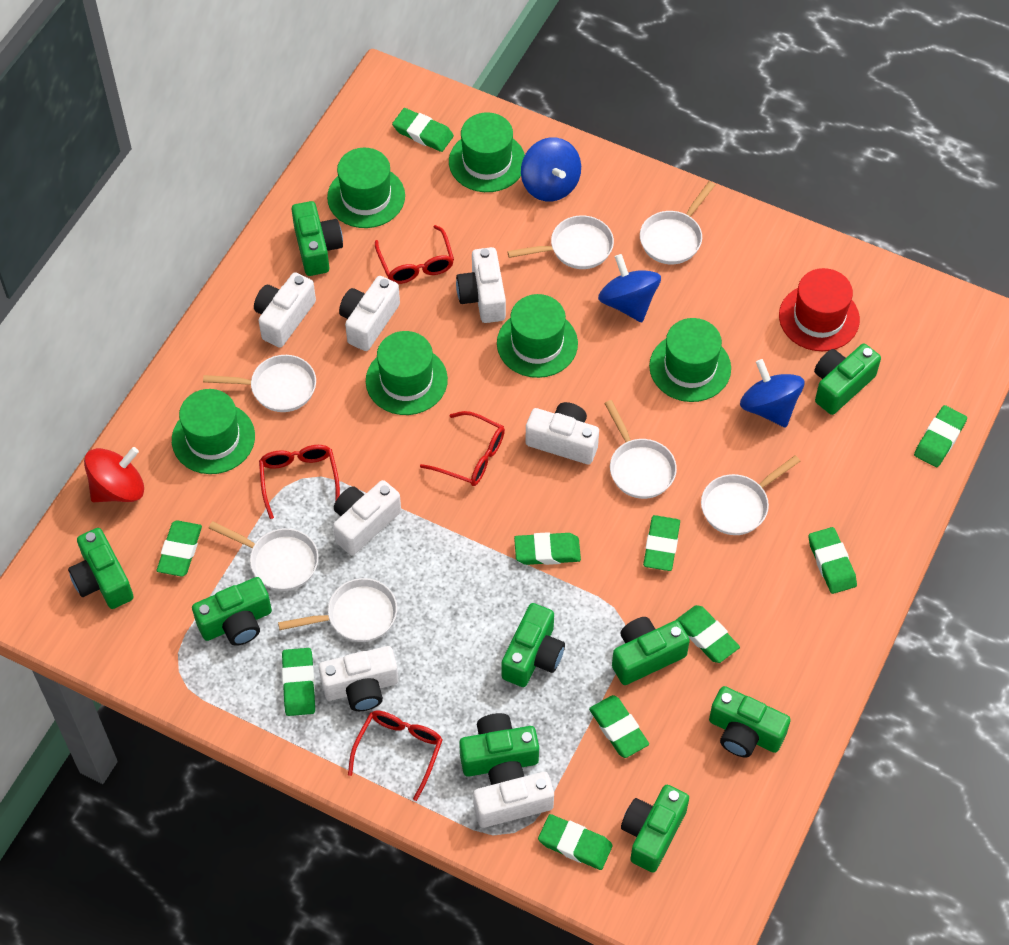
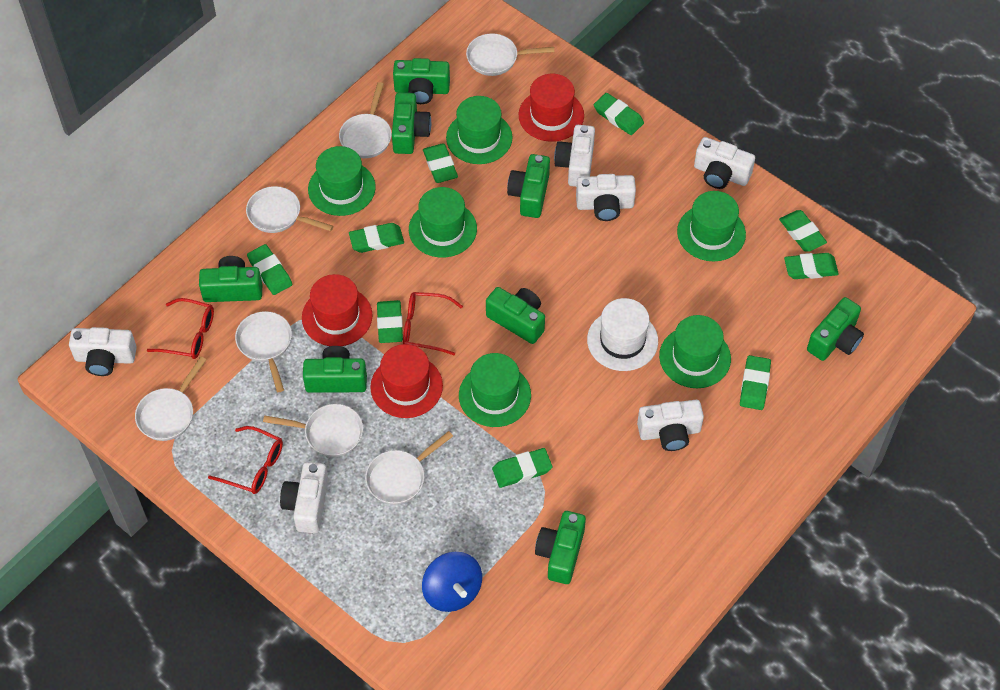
blue spinning top: 3 -> 1
green camera: 9 -> 8
green eraser: 10 -> 9
red glasses: 4 -> 3
red hat: 1 -> 3
red spinning top: 1 -> 0
white camera: 7 -> 6
white hat: 0 -> 1

